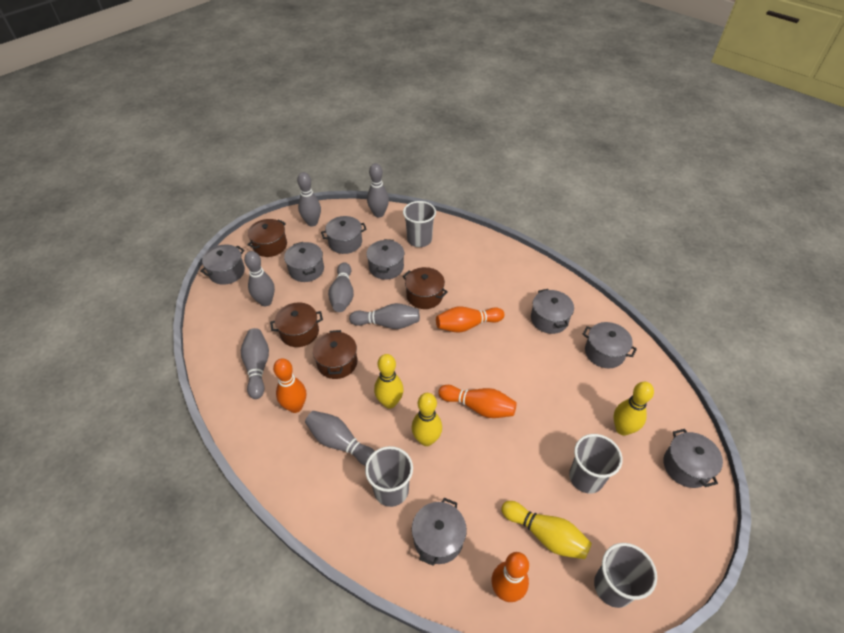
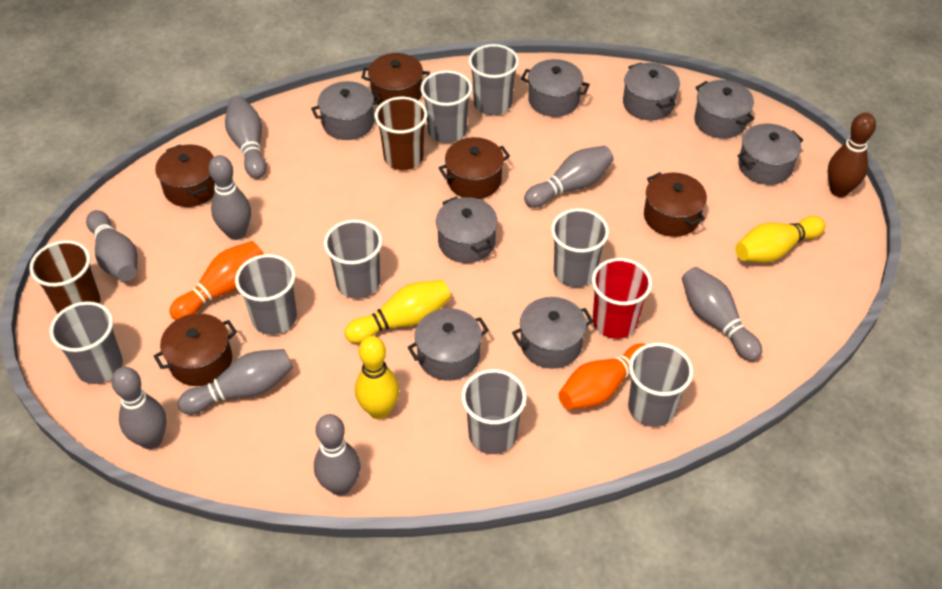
brown bowling pin: 0 -> 1
brown cup: 0 -> 2
brown pot: 4 -> 5
grey bowling pin: 7 -> 8
grey cup: 4 -> 8
orange bowling pin: 4 -> 2
red cup: 0 -> 1
yellow bowling pin: 4 -> 3

